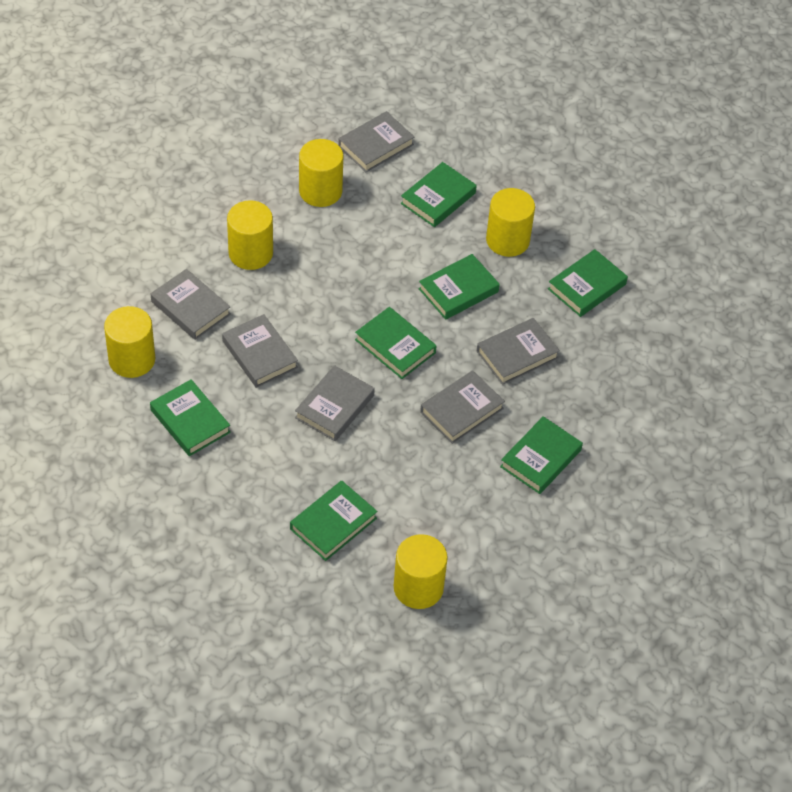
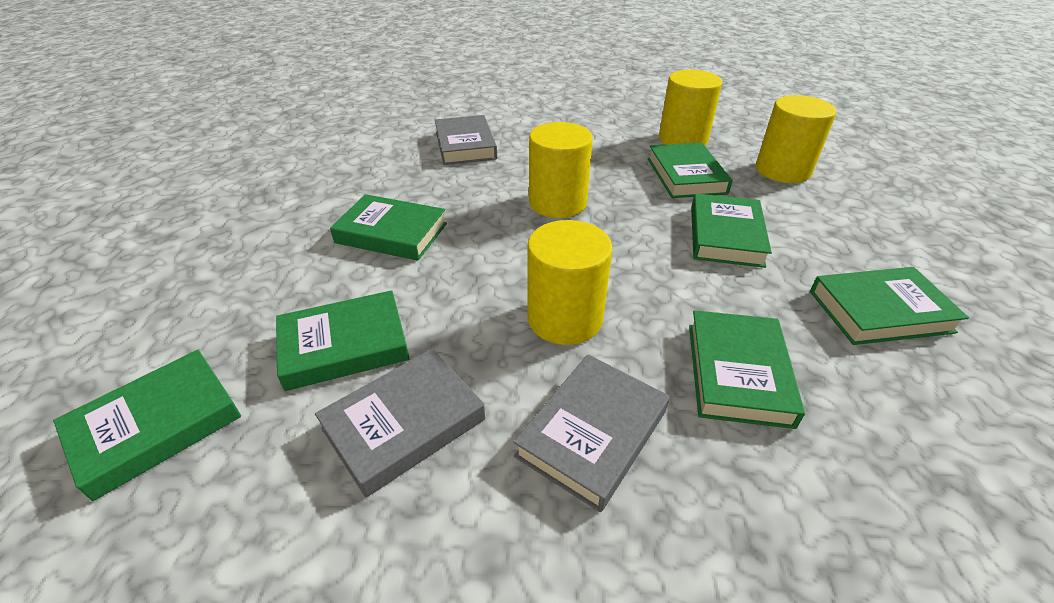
grey book: 6 -> 3
yellow cylinder: 5 -> 4

